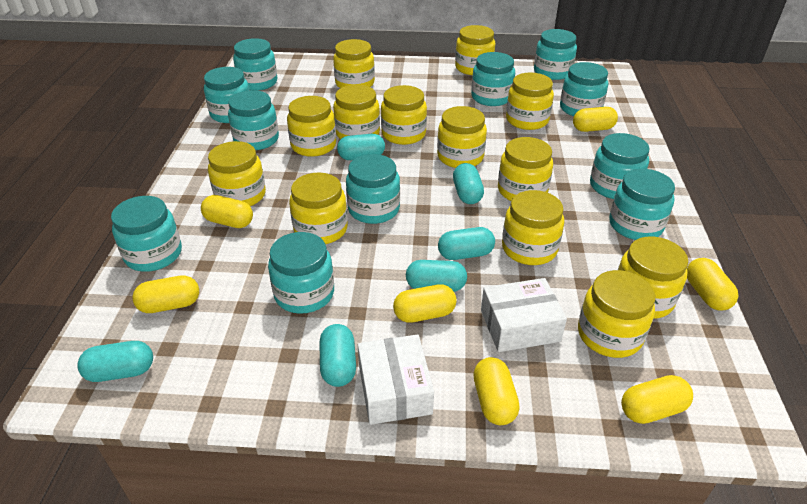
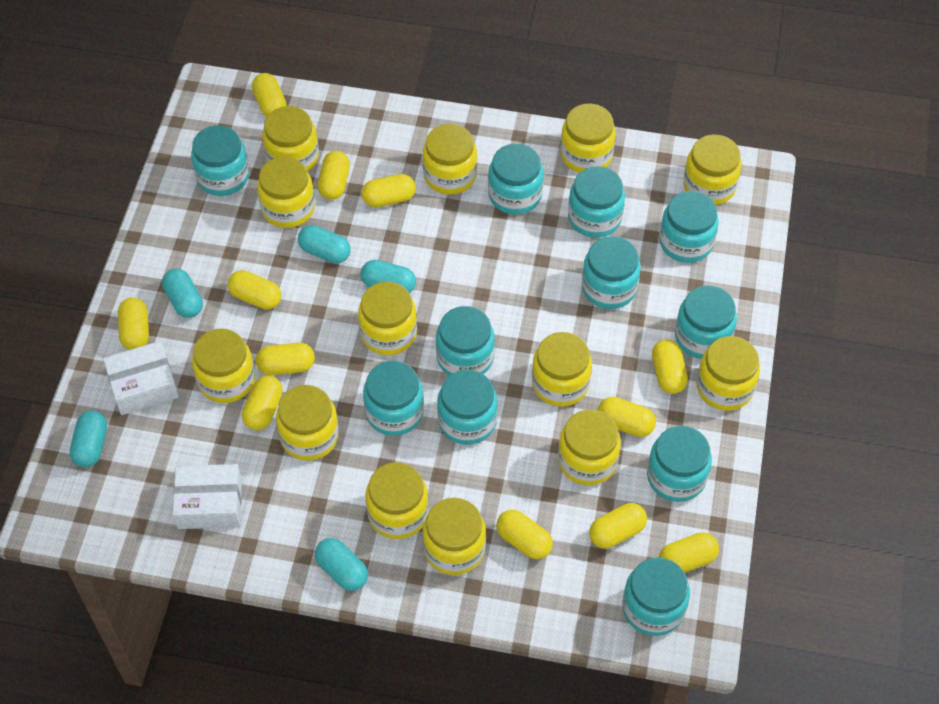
turquoise capsule: 6 -> 5
yellow capsule: 7 -> 12

